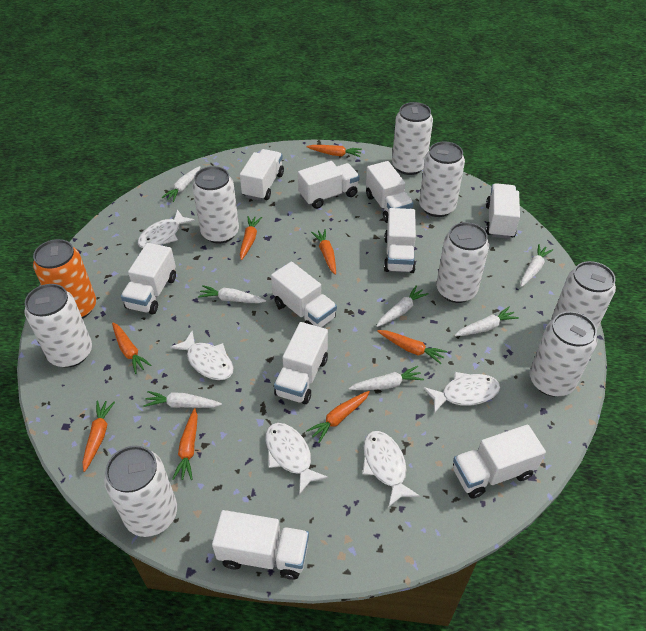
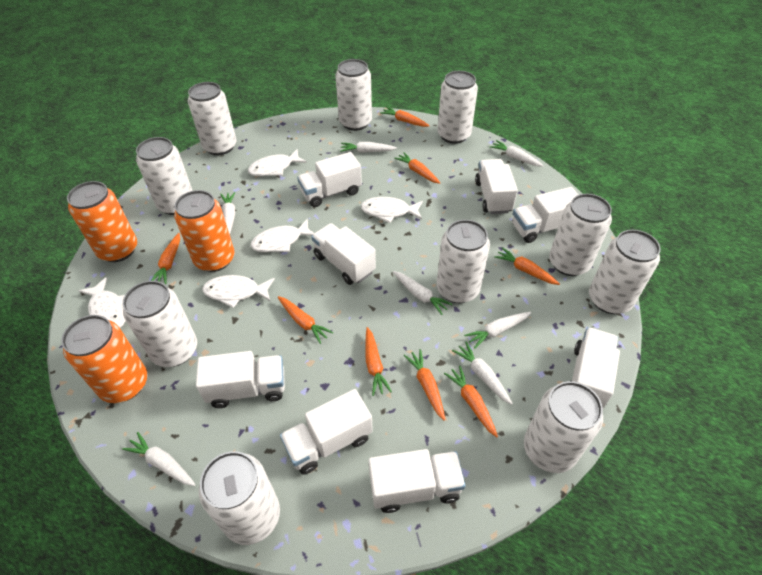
orange can: 1 -> 3
white can: 8 -> 10
white truck: 10 -> 8

